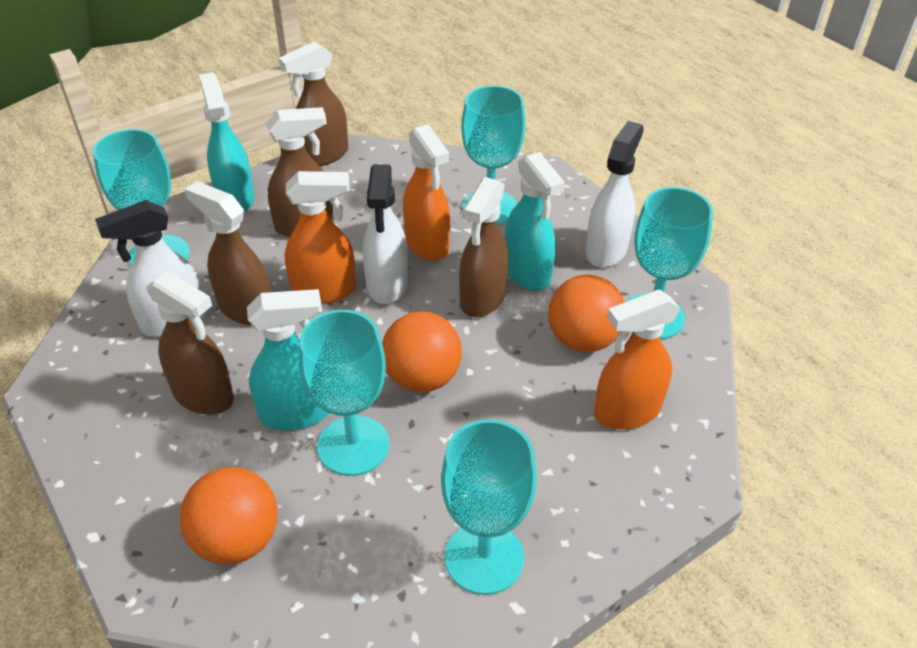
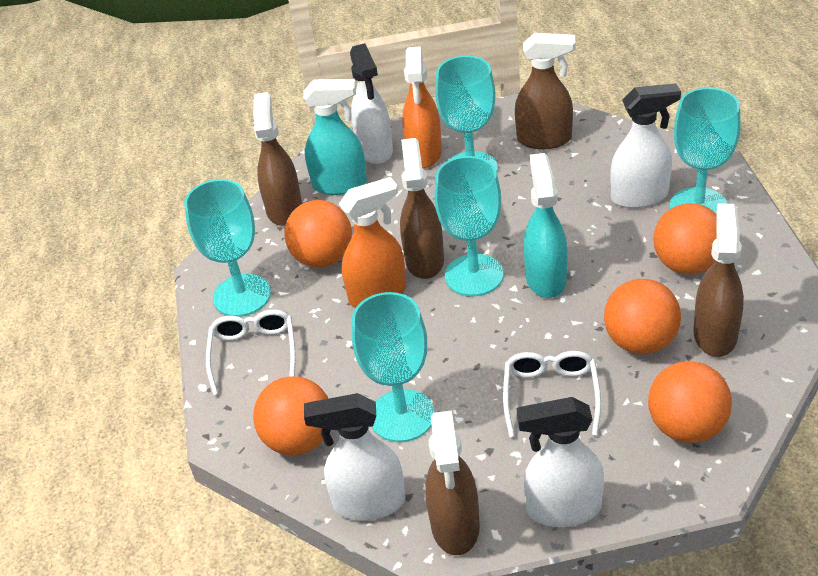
orange ball: 3 -> 5
orange spray bottle: 3 -> 2
turquoise spray bottle: 3 -> 2
white glasses: 0 -> 2
white spray bottle: 3 -> 4

